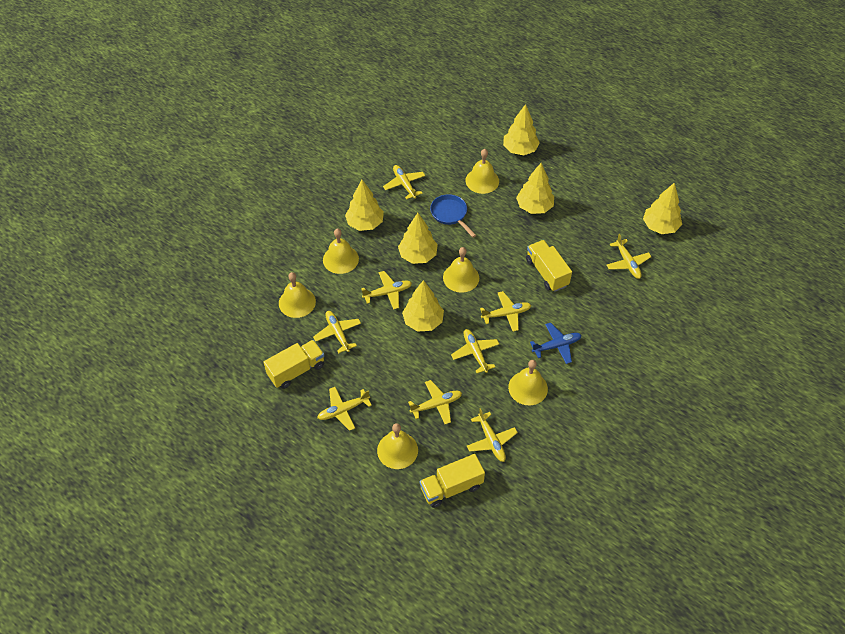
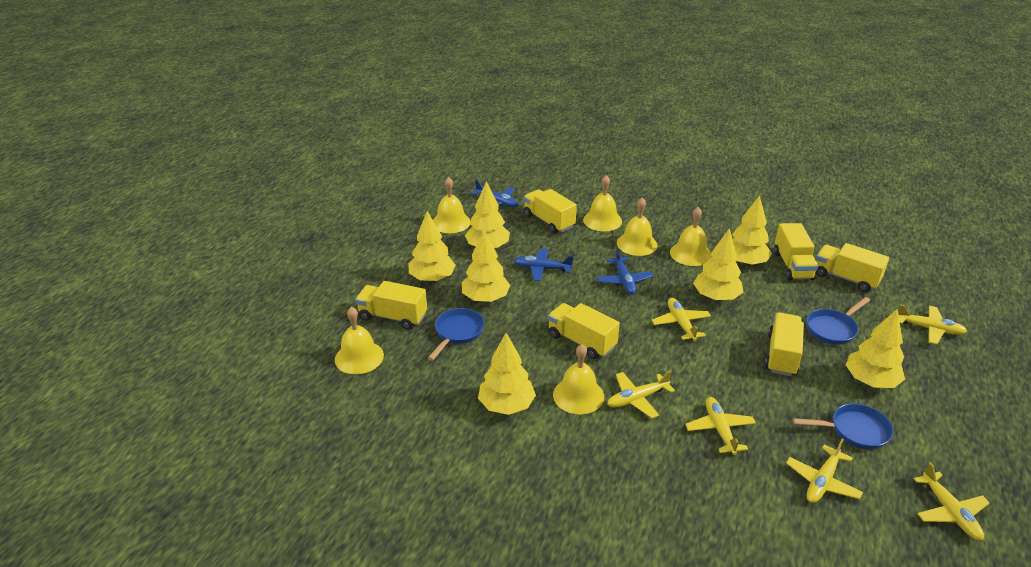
blue pan: 1 -> 3
blue plane: 1 -> 3
yellow plane: 9 -> 6
yellow tree: 6 -> 7
yellow truck: 3 -> 6

